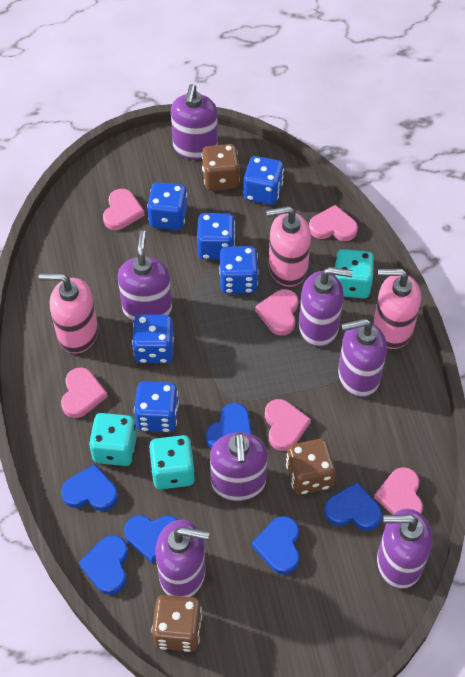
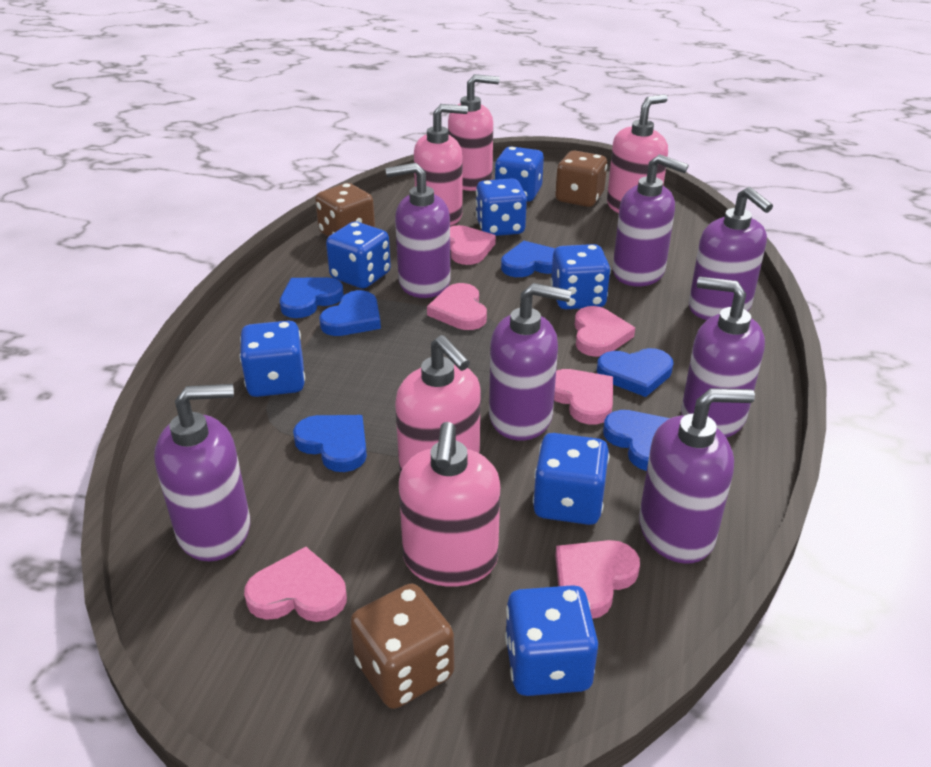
blue dice: 6 -> 7
pink soap dispenser: 3 -> 5
turquoise dice: 3 -> 0

